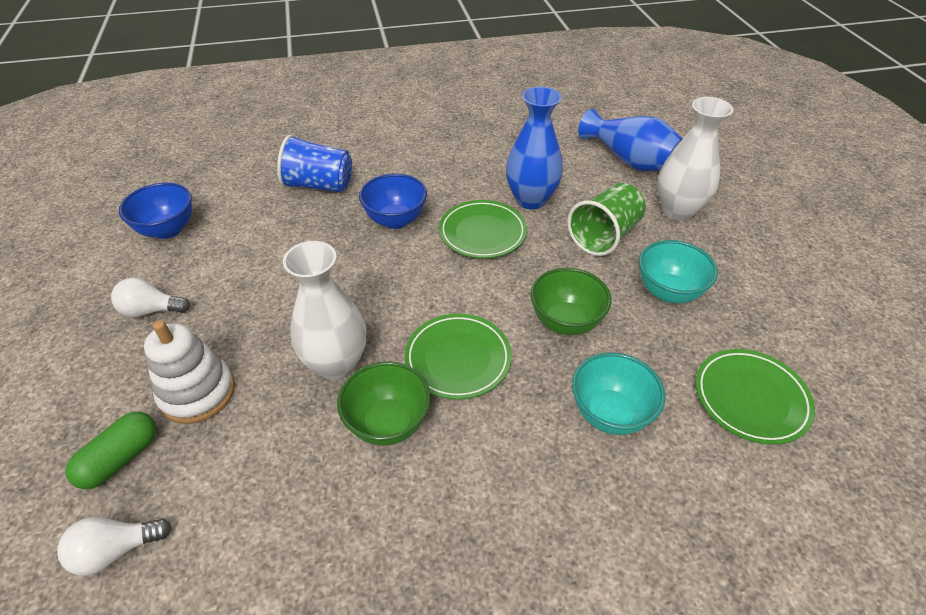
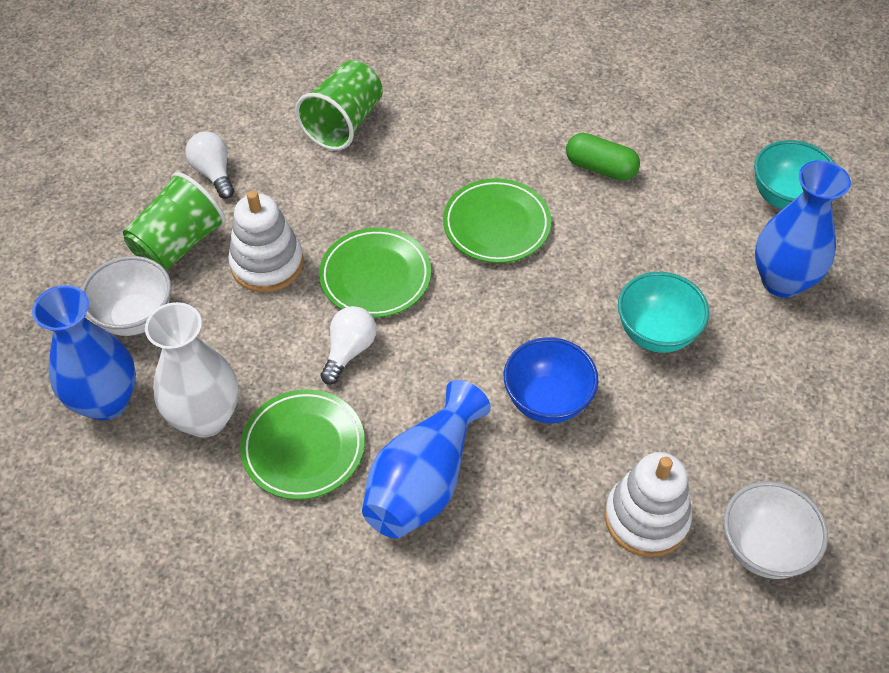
blue bowl: 2 -> 1
blue cup: 1 -> 0
blue vase: 2 -> 3
green bowl: 2 -> 0
green cup: 1 -> 2
white bowl: 0 -> 2
white stacking toy: 1 -> 2
white vase: 2 -> 1

